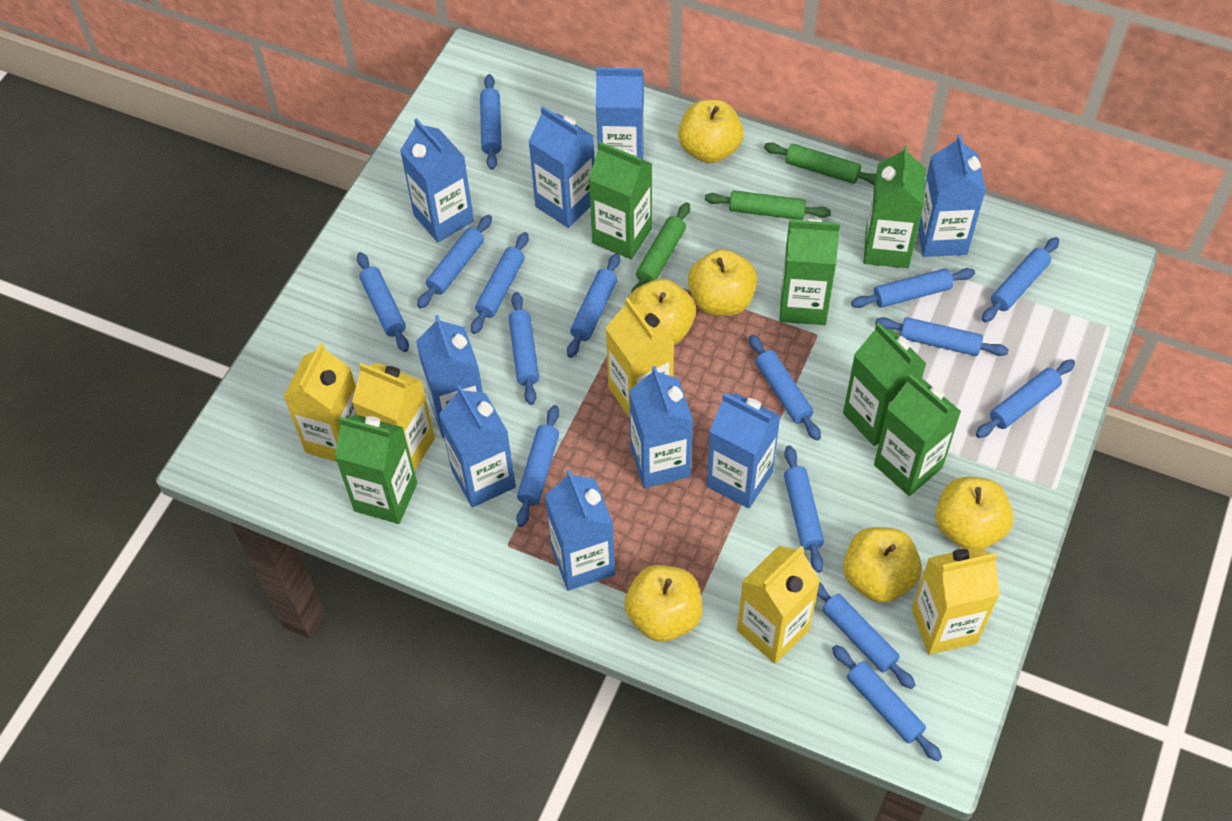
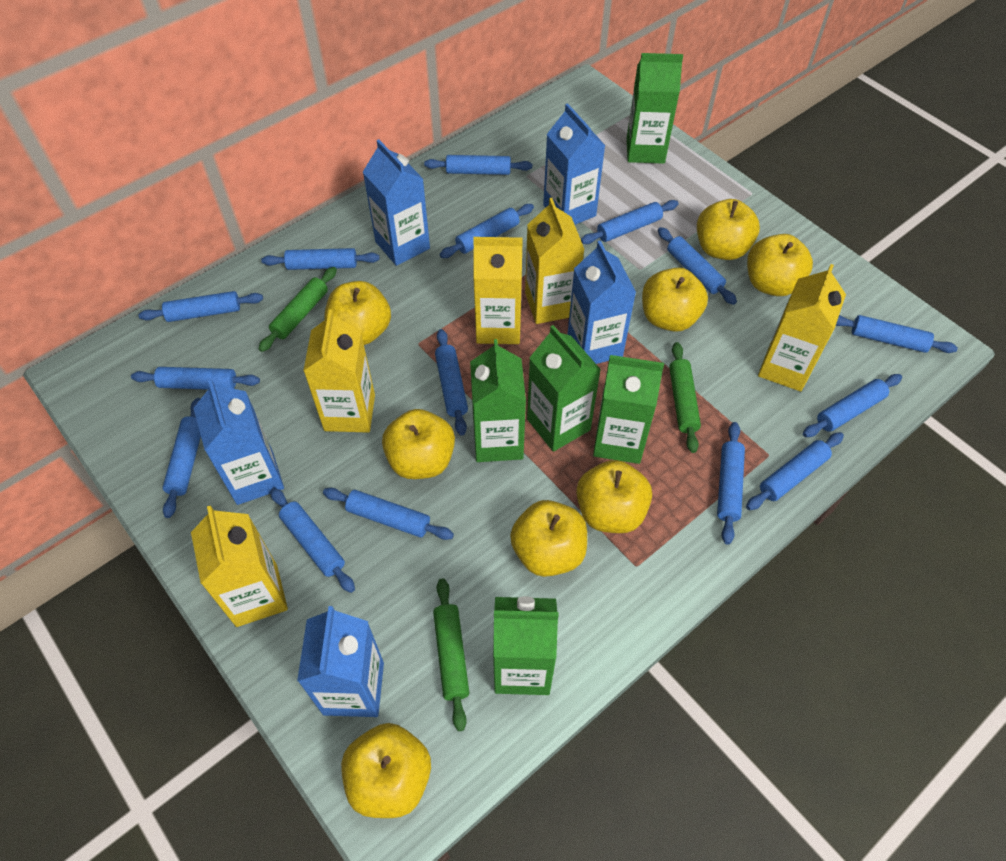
blue carton: 9 -> 5
green carton: 6 -> 5
yellow apple: 6 -> 8

